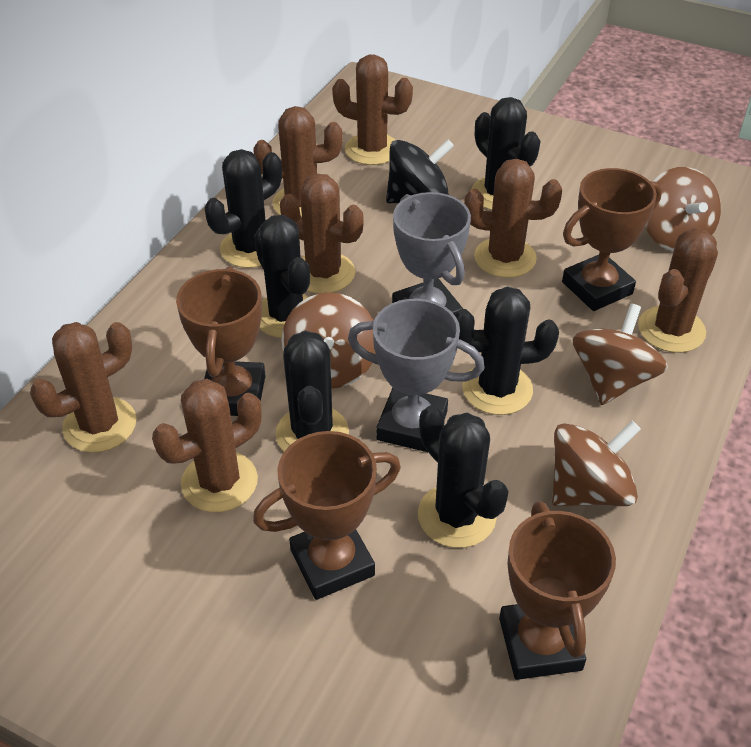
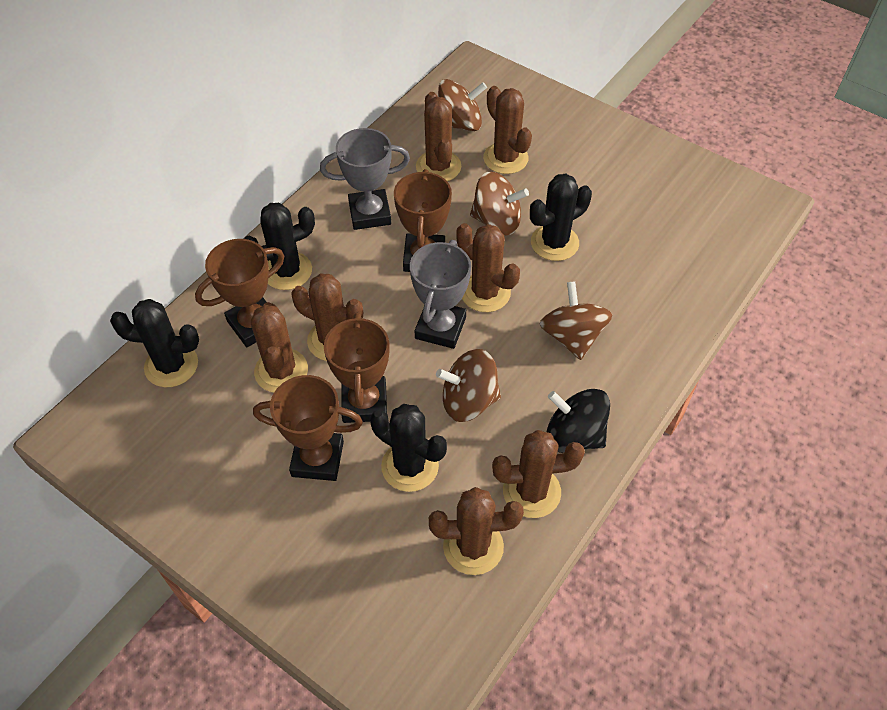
black cactus: 6 -> 4

